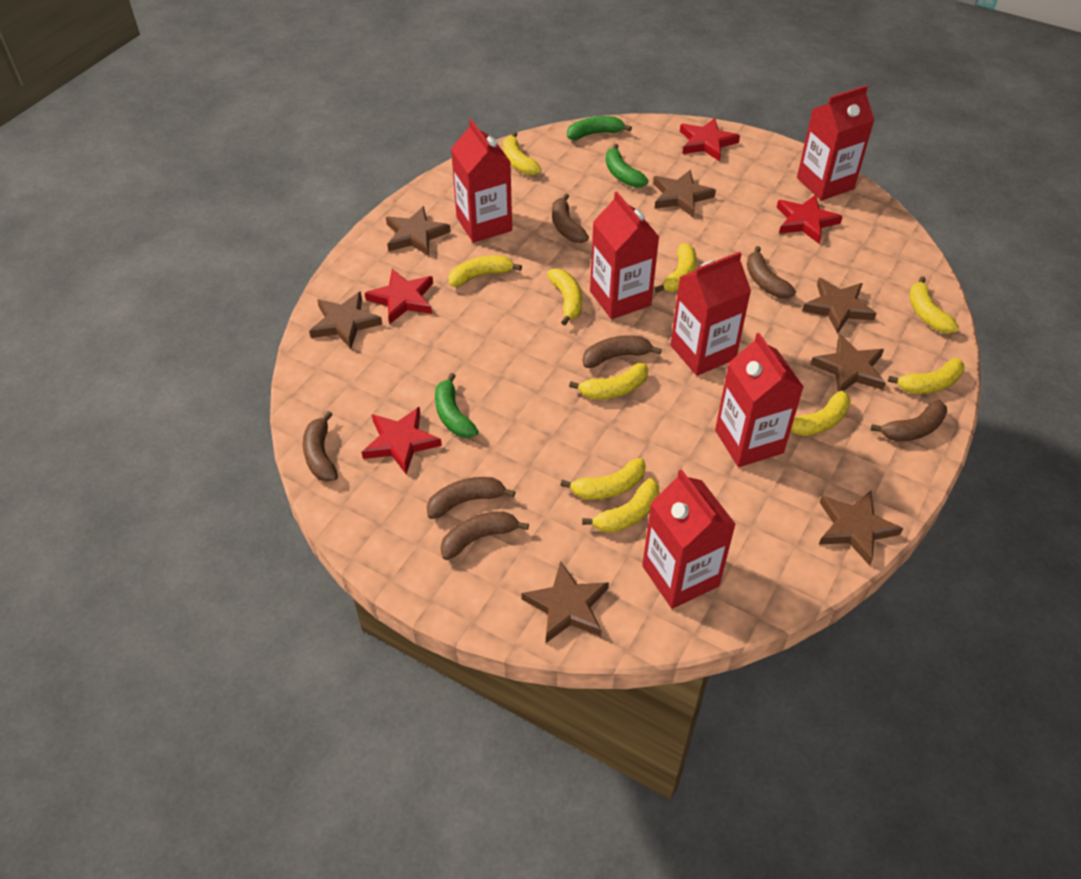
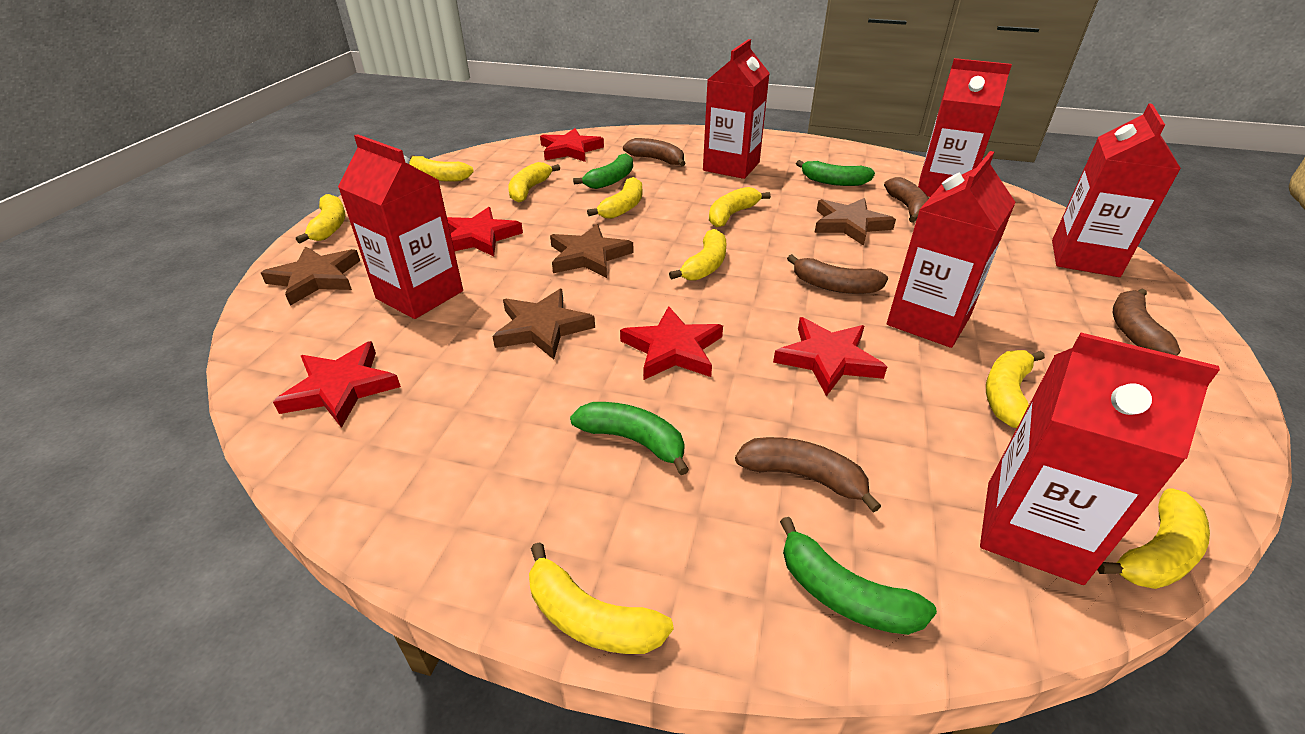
brown banana: 7 -> 5
brown star: 7 -> 4
green banana: 3 -> 4
red star: 4 -> 5
yellow banana: 10 -> 9

